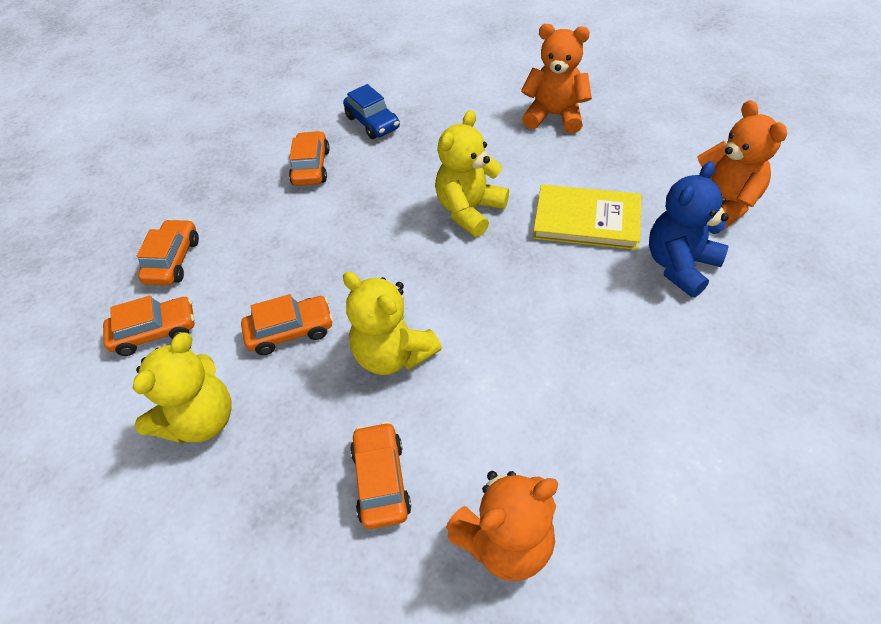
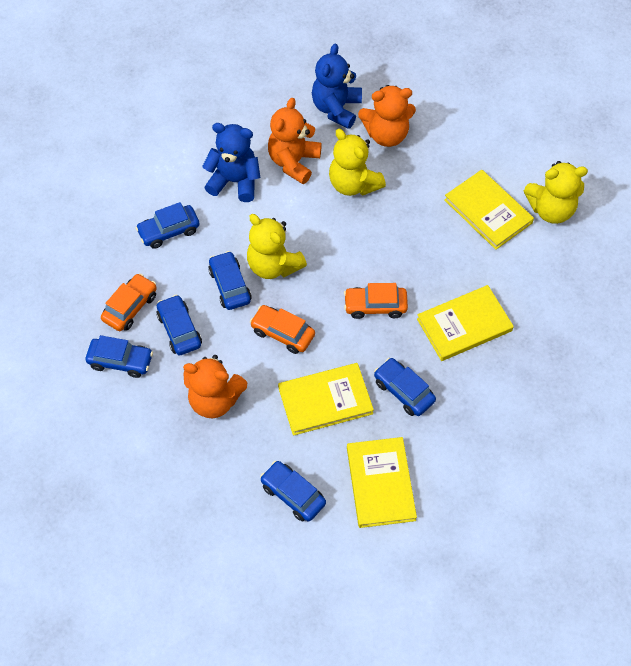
blue car: 1 -> 6
blue teddy bear: 1 -> 2
orange car: 5 -> 3
yellow book: 1 -> 4

